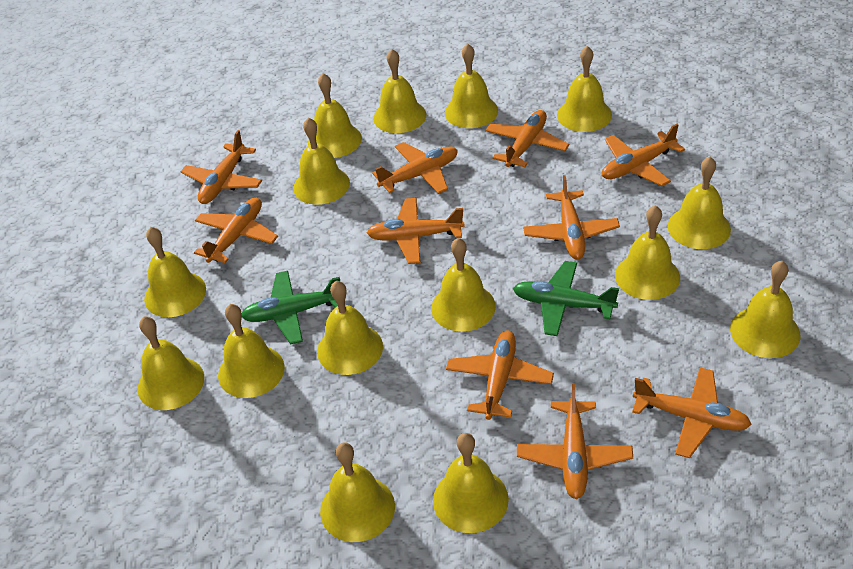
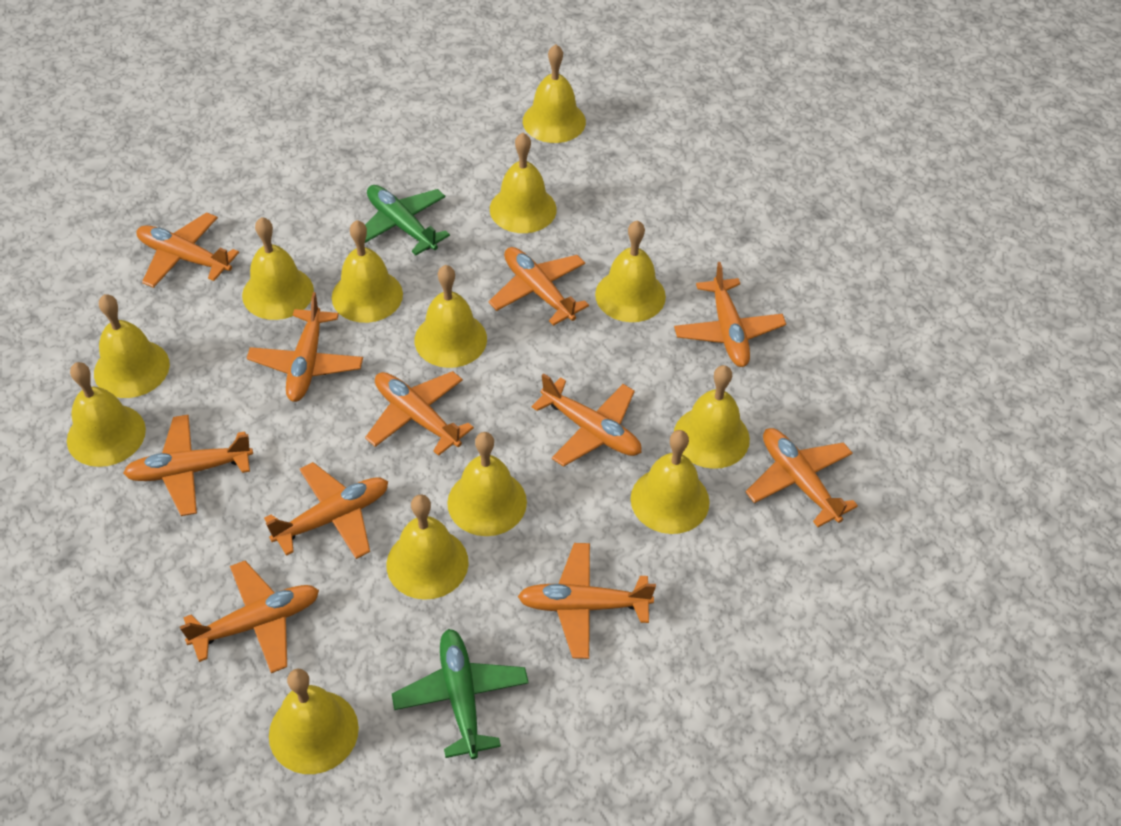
orange plane: 10 -> 11
yellow bell: 15 -> 13

